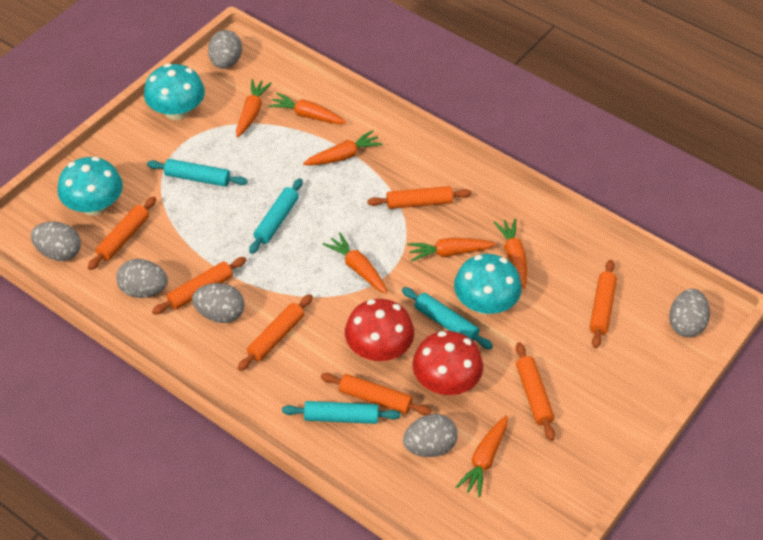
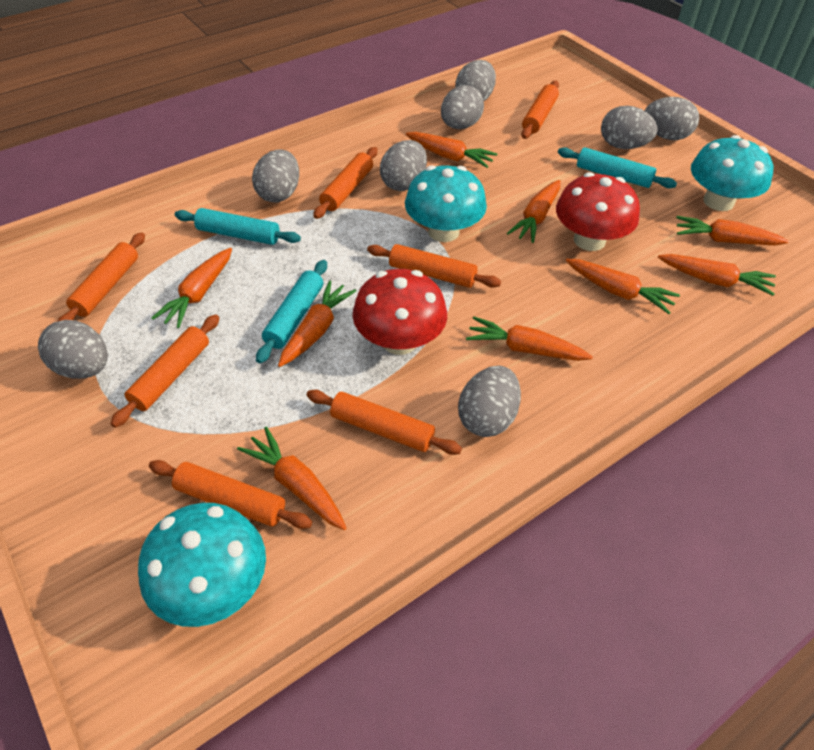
grey egg: 6 -> 8
orange carrot: 7 -> 9
turquoise rolling pin: 4 -> 3

